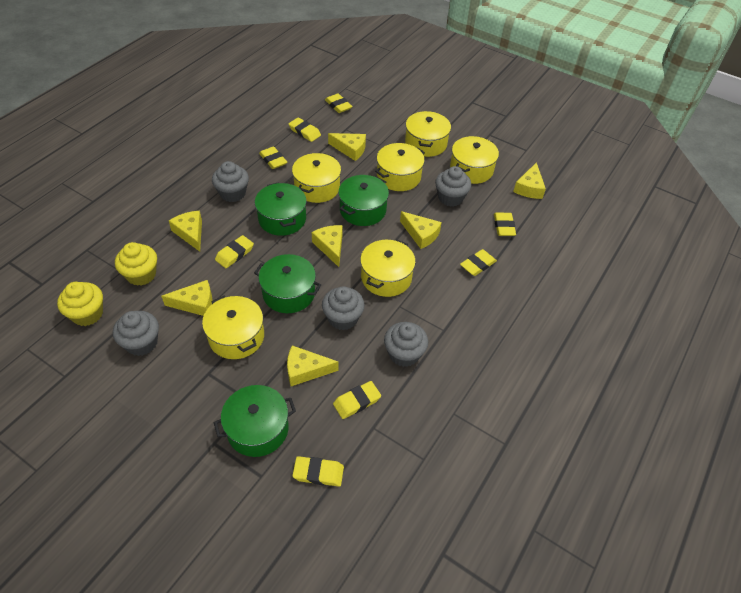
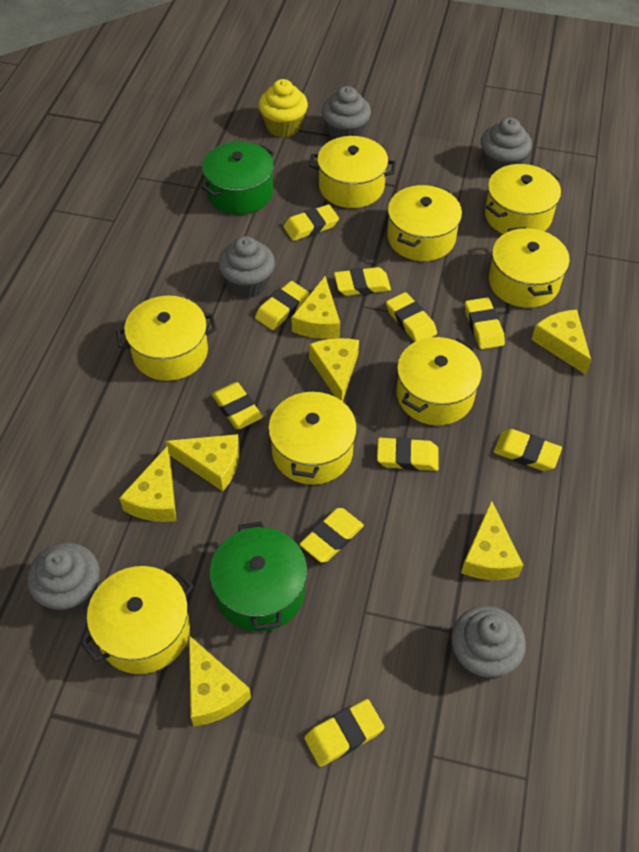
green pot: 4 -> 2
yellow cupcake: 2 -> 1
yellow eraser: 8 -> 10
yellow pot: 6 -> 8

